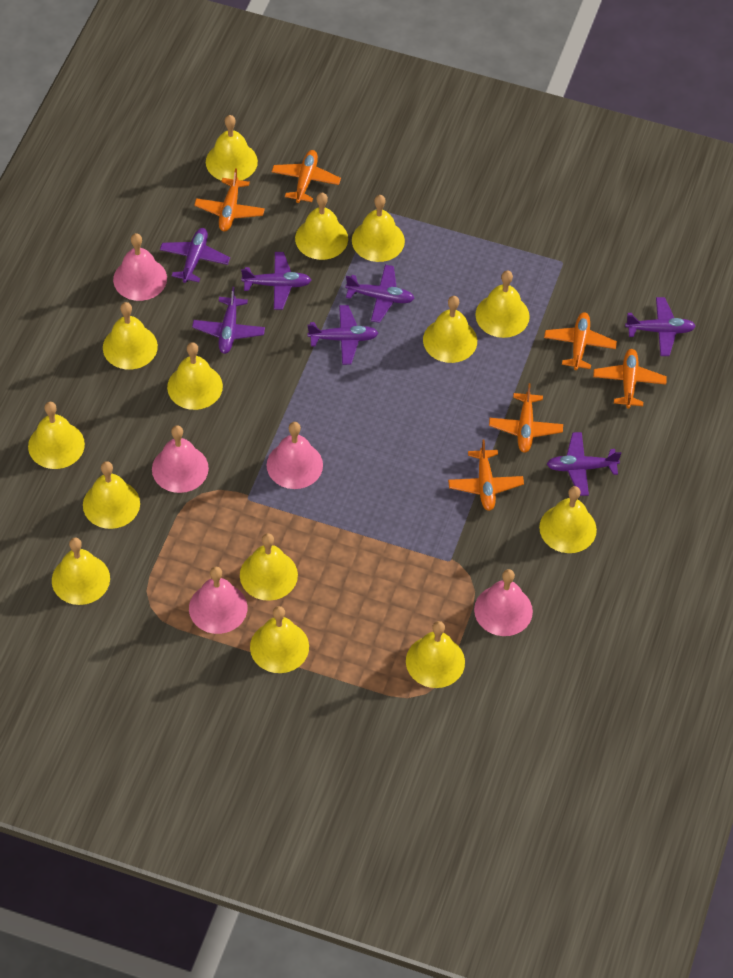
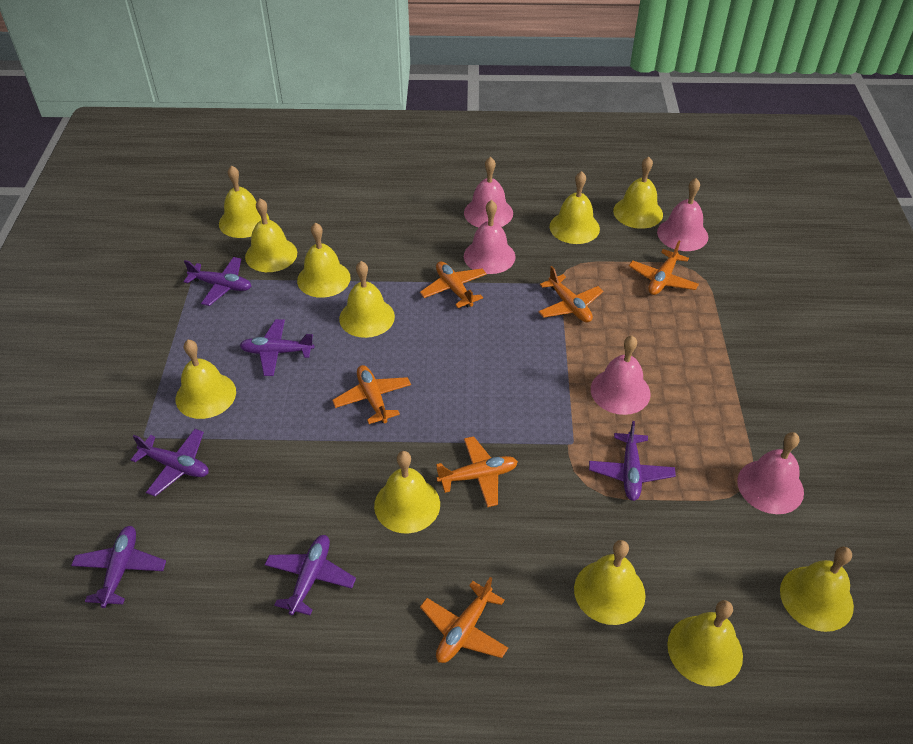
purple plane: 7 -> 6
yellow bell: 14 -> 11

